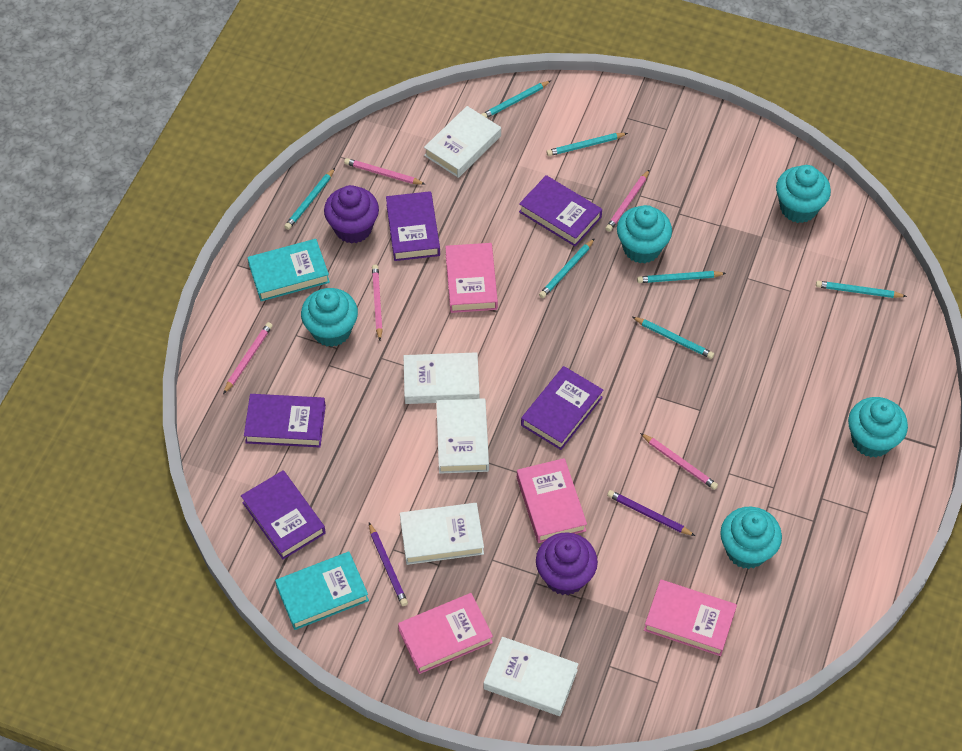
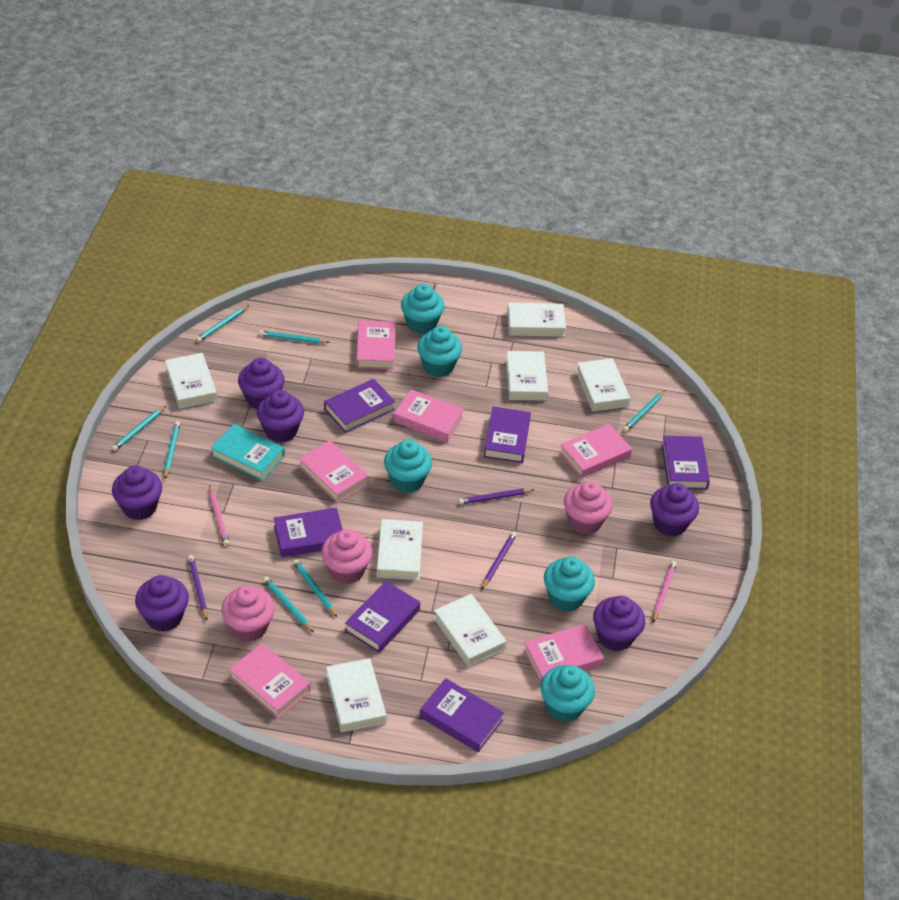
pink book: 4 -> 6
pink cupcake: 0 -> 3
pink pencil: 5 -> 2
purple book: 5 -> 6
purple cupcake: 2 -> 6
purple pencil: 2 -> 3
turquoise book: 2 -> 1
white book: 5 -> 7

